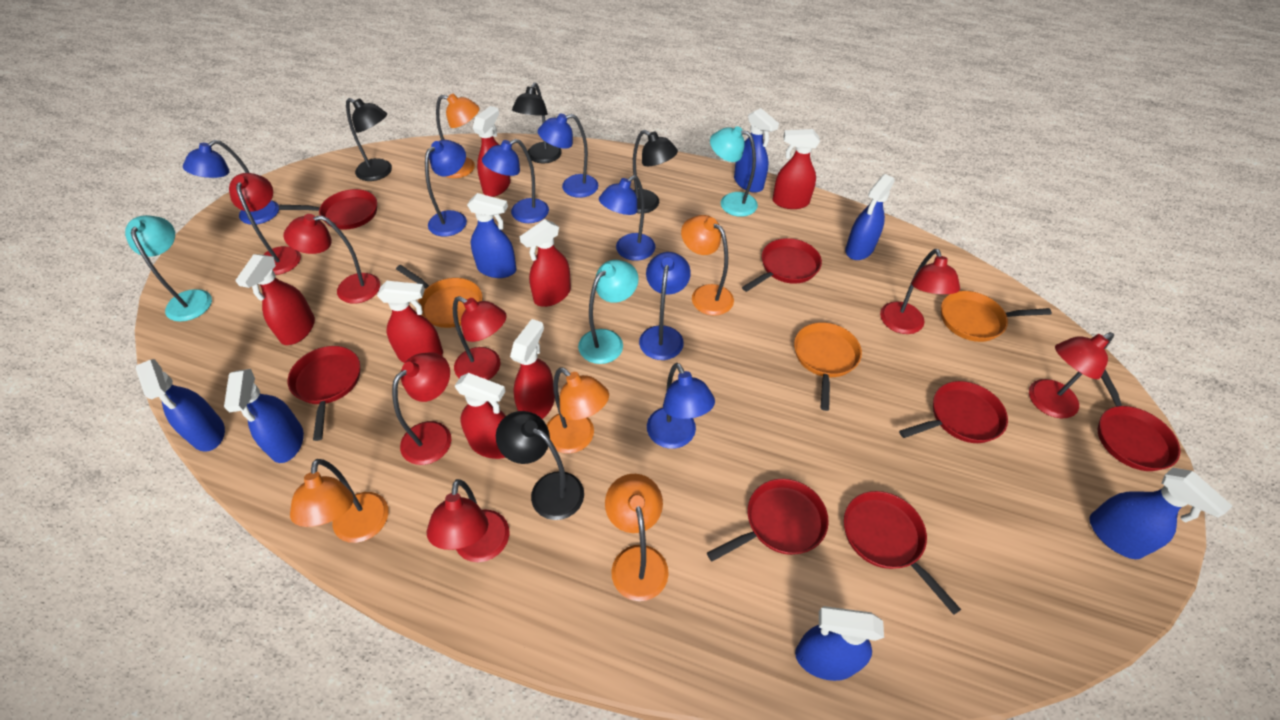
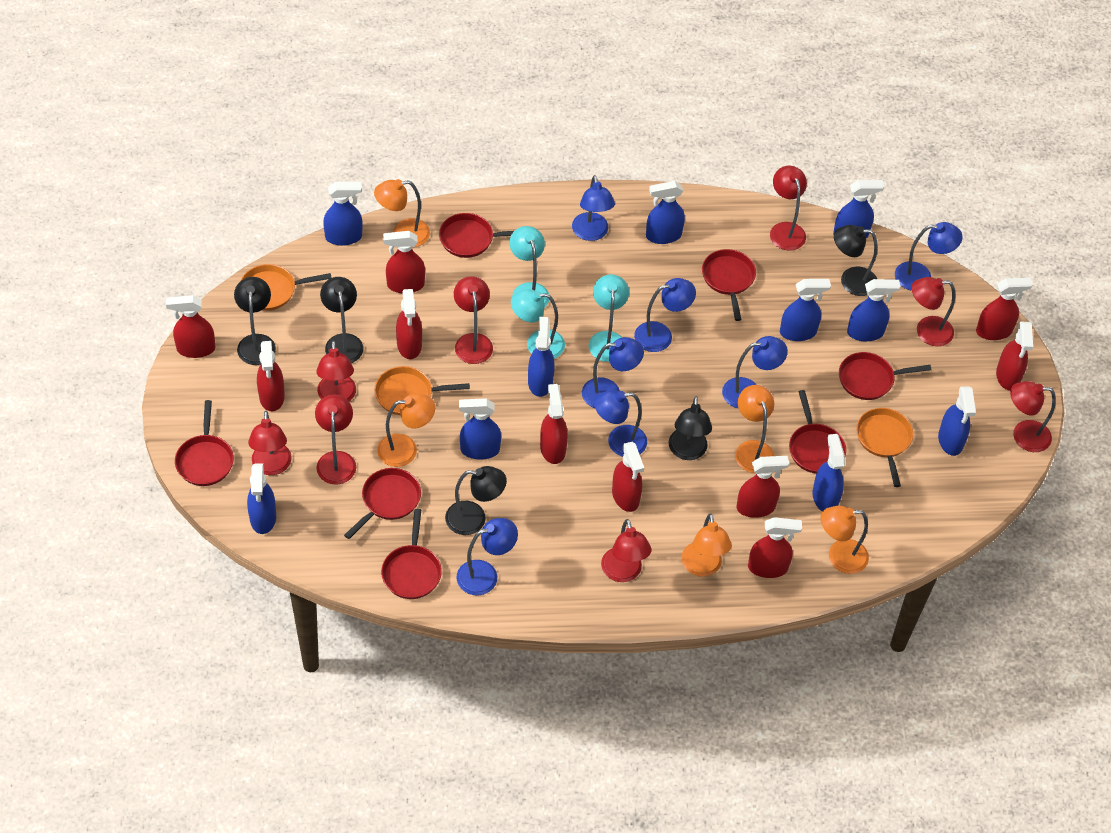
black lamp: 4 -> 5
blue spray bottle: 7 -> 10
red lamp: 7 -> 8
red spray bottle: 7 -> 10

